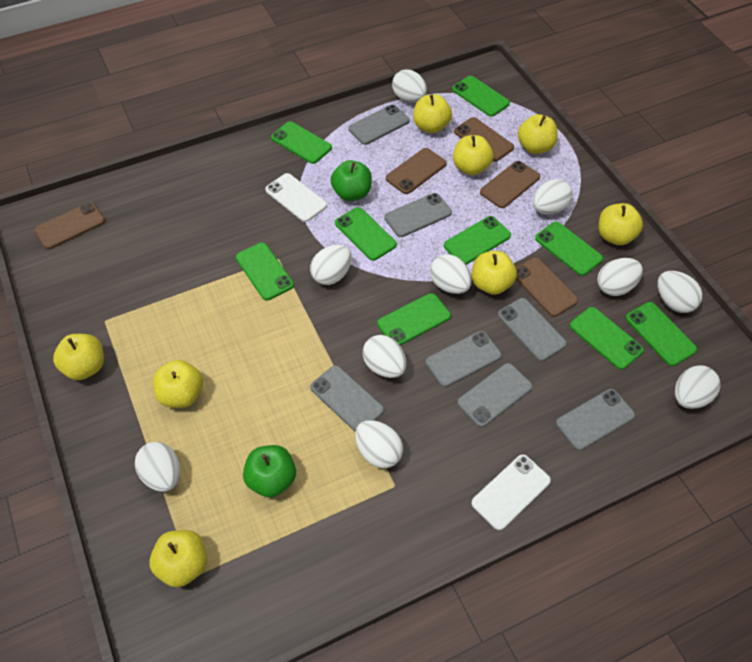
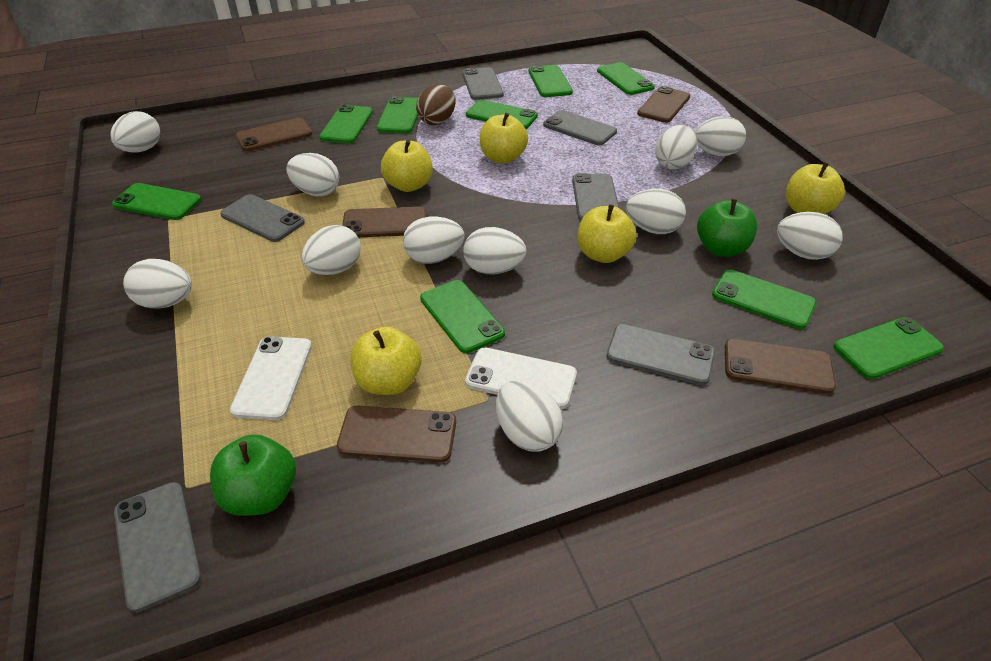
brown egg: 0 -> 1
grey phone: 7 -> 6
white egg: 10 -> 11
yellow apple: 8 -> 5

